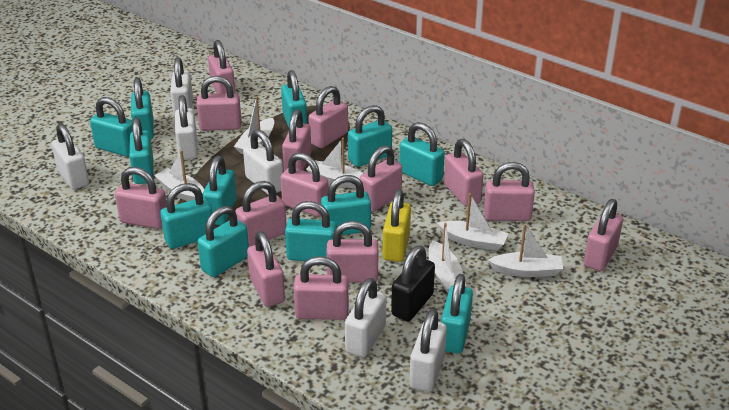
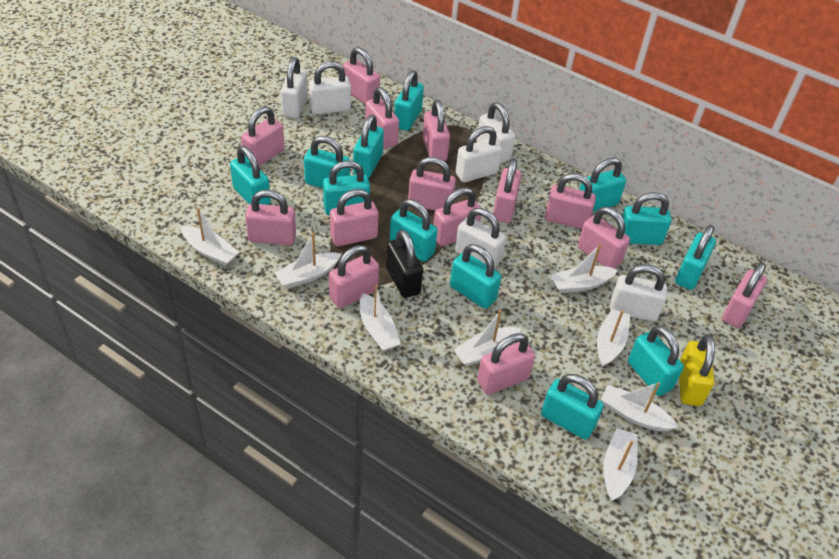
white boat: 6 -> 8

